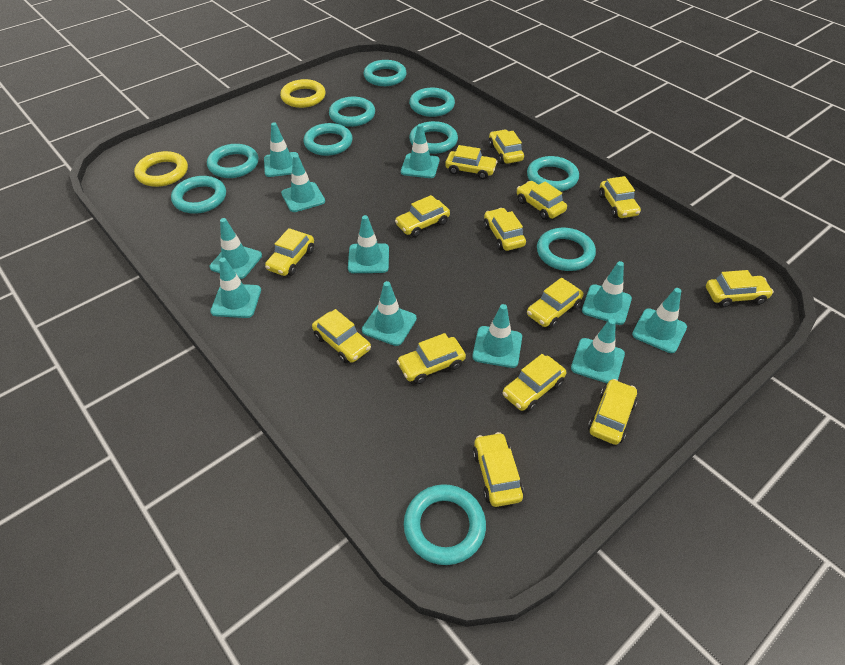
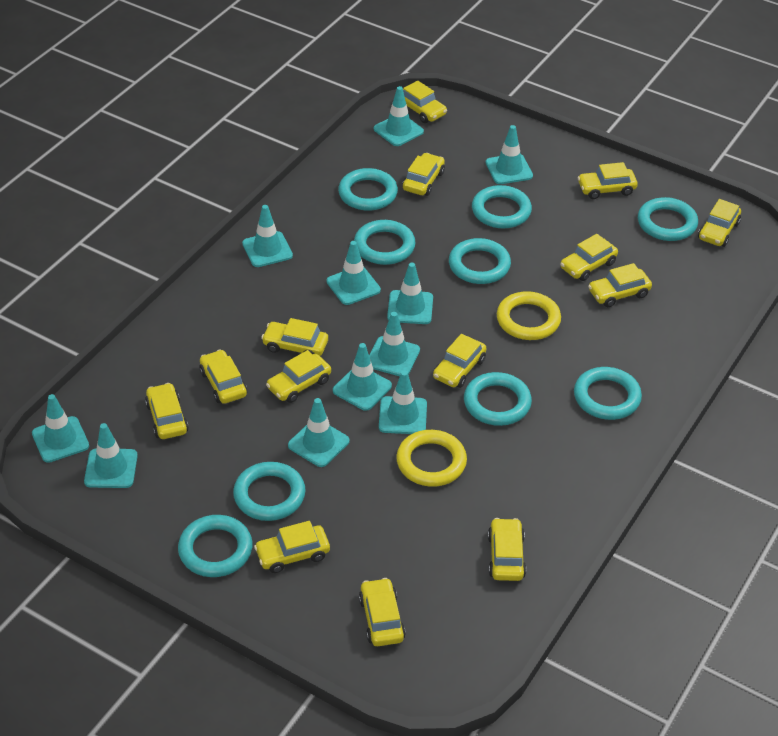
turquoise ring: 10 -> 9

